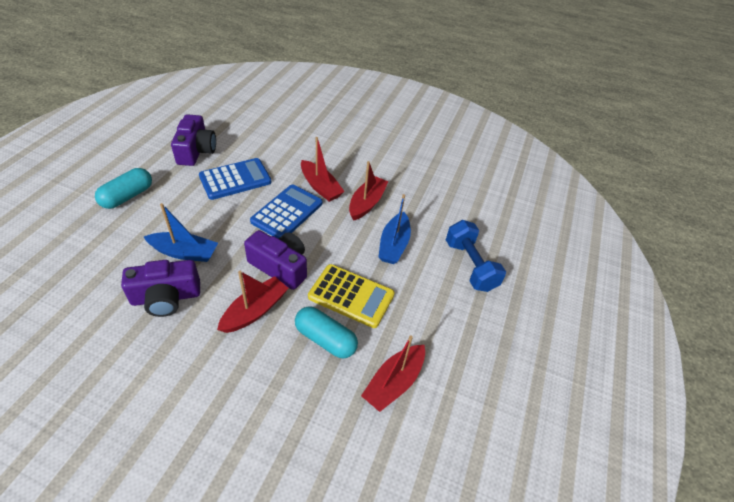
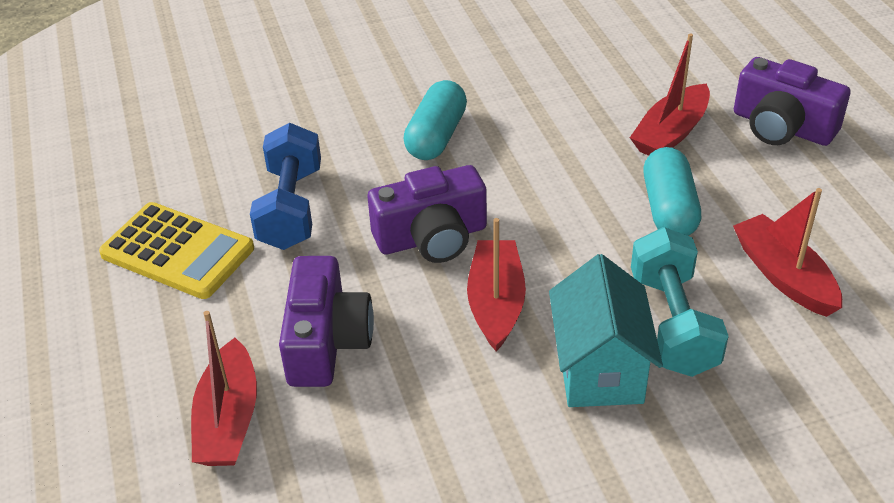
blue boat: 2 -> 0
blue calculator: 2 -> 0
turquoise dumbbell: 0 -> 1
turquoise house: 0 -> 1

